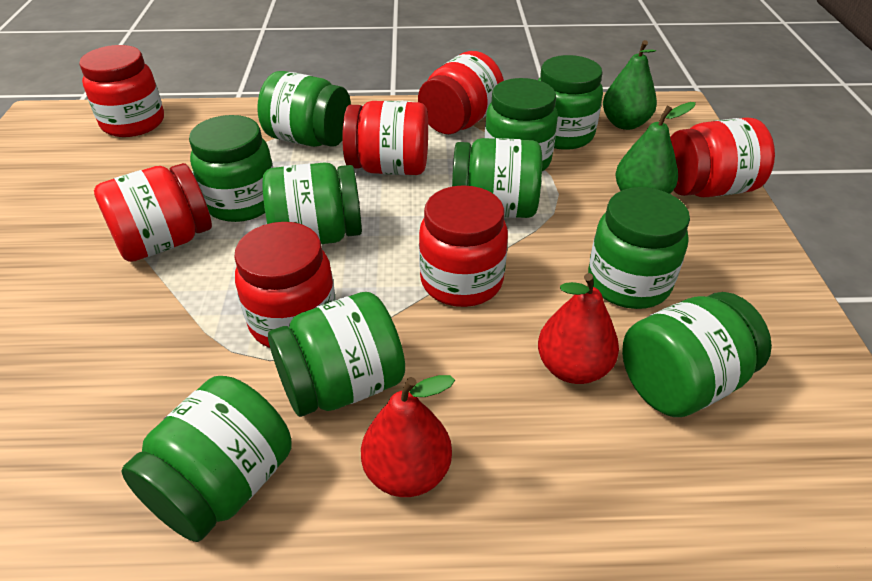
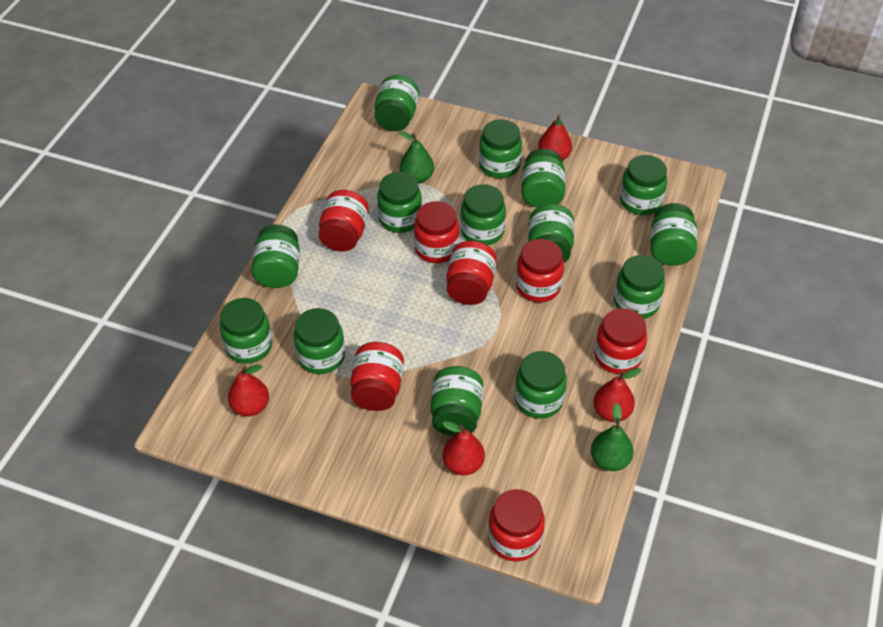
green jar: 10 -> 14
red pear: 2 -> 4

